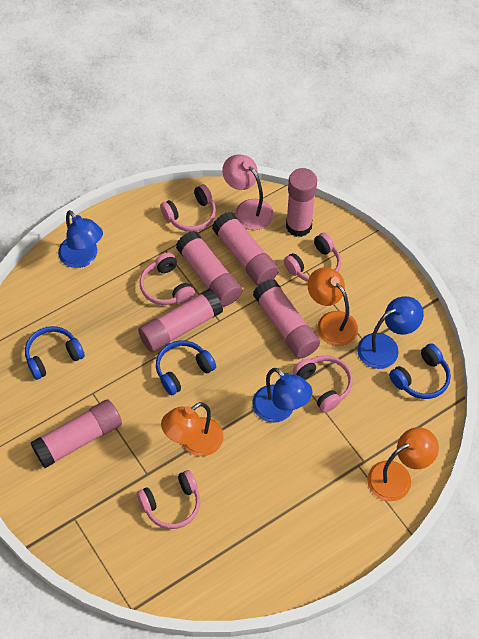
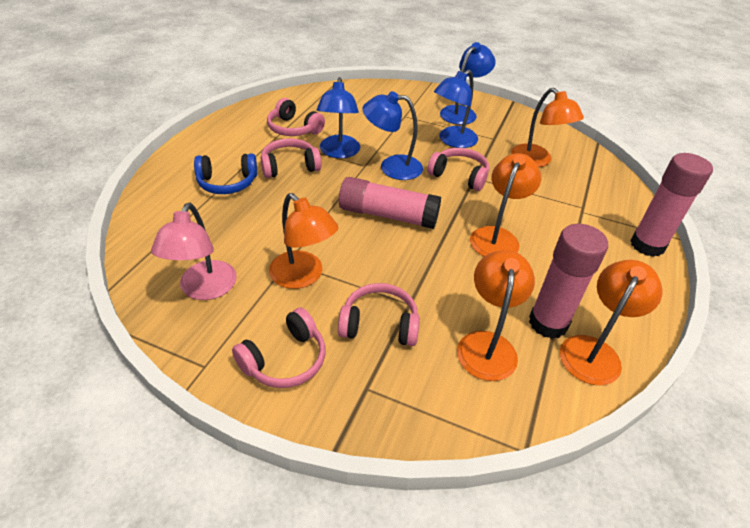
blue headphones: 3 -> 1
blue lamp: 3 -> 4
orange lamp: 3 -> 5
pink glue stick: 6 -> 3

